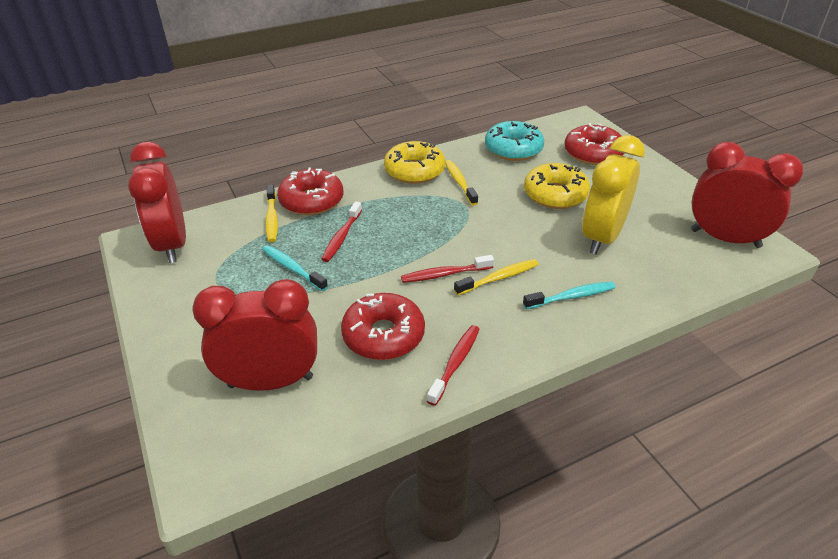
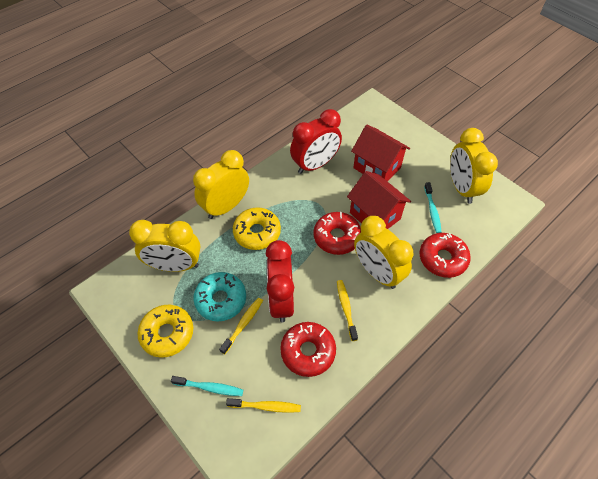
red clock: 3 -> 2
red house: 0 -> 2
red toothbrush: 3 -> 0
yellow clock: 1 -> 4

